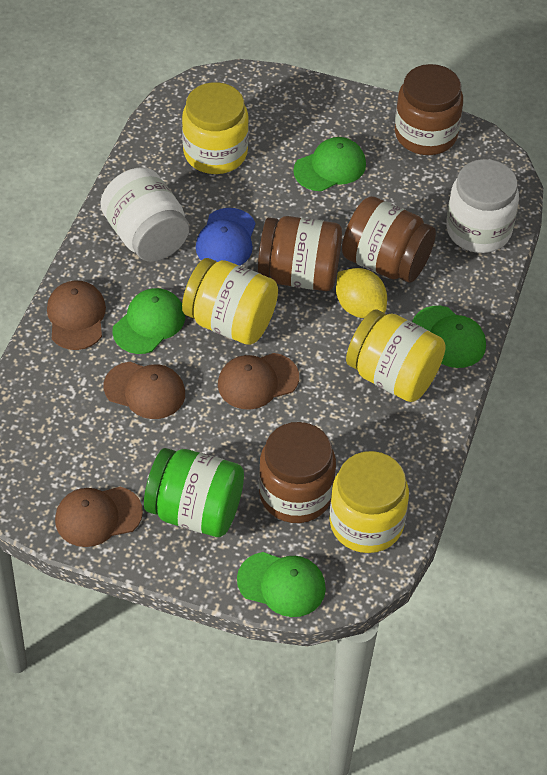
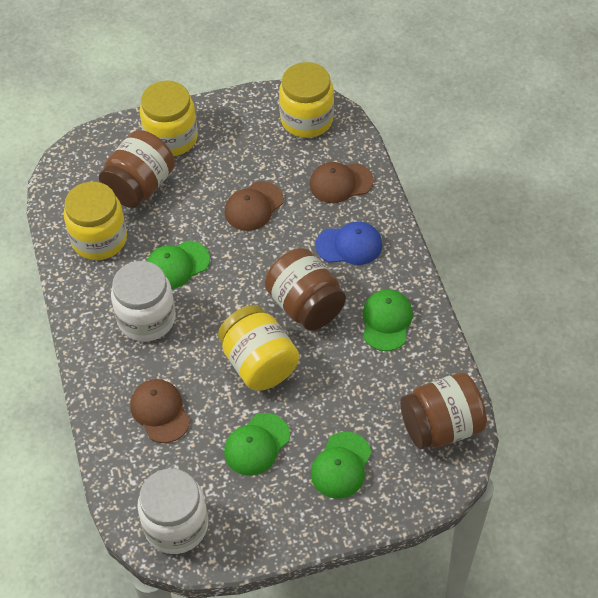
brown cap: 4 -> 3
brown jar: 4 -> 3
green jar: 1 -> 0
yellow lemon: 1 -> 0

